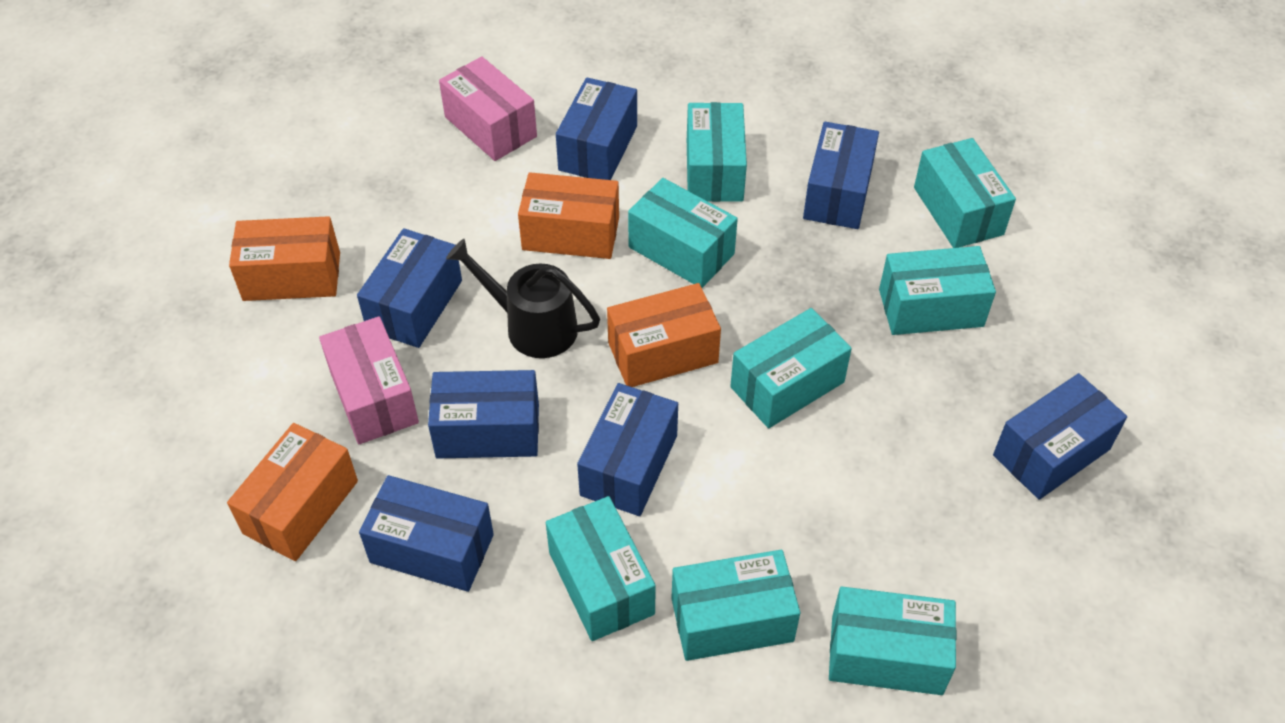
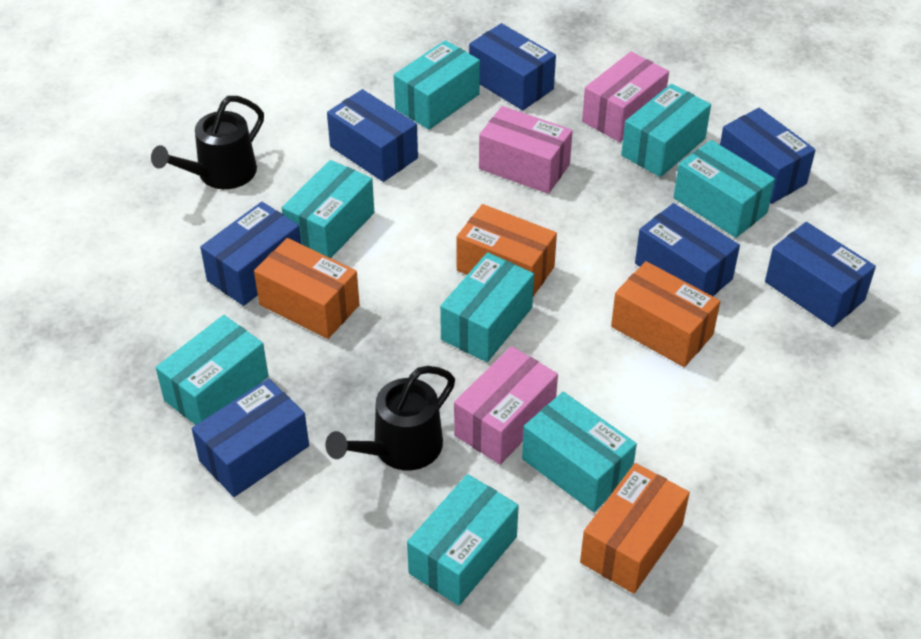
black watering can: 1 -> 2
pink box: 2 -> 3

